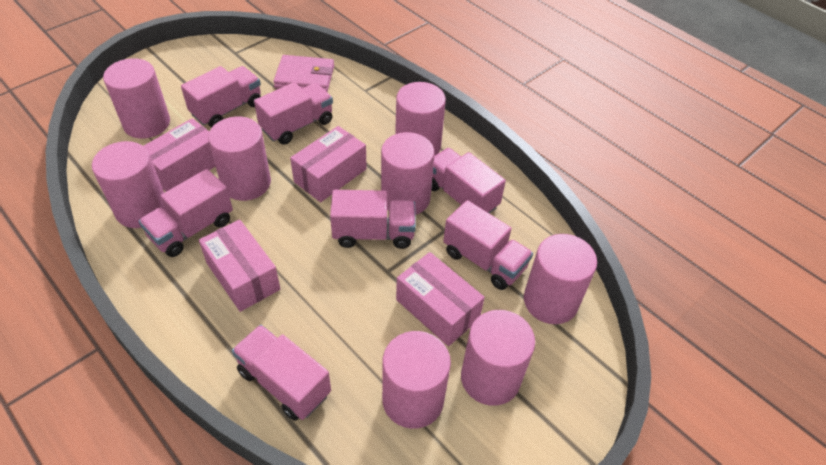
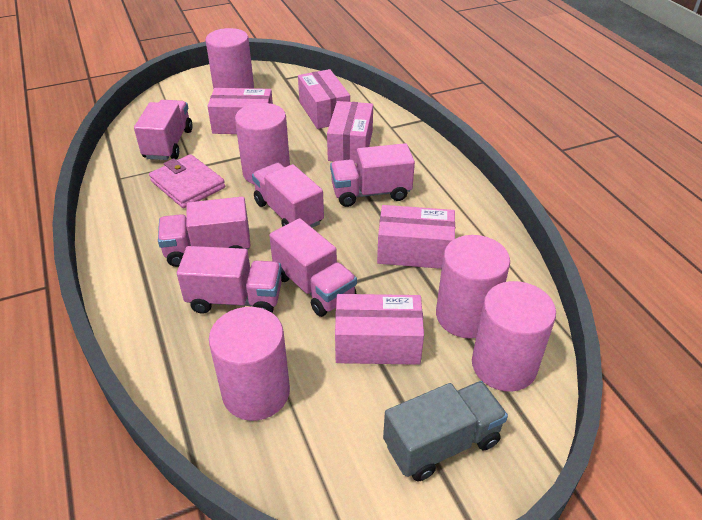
grey truck: 0 -> 1
pink box: 4 -> 5
pink cylinder: 8 -> 5
pink truck: 7 -> 6

